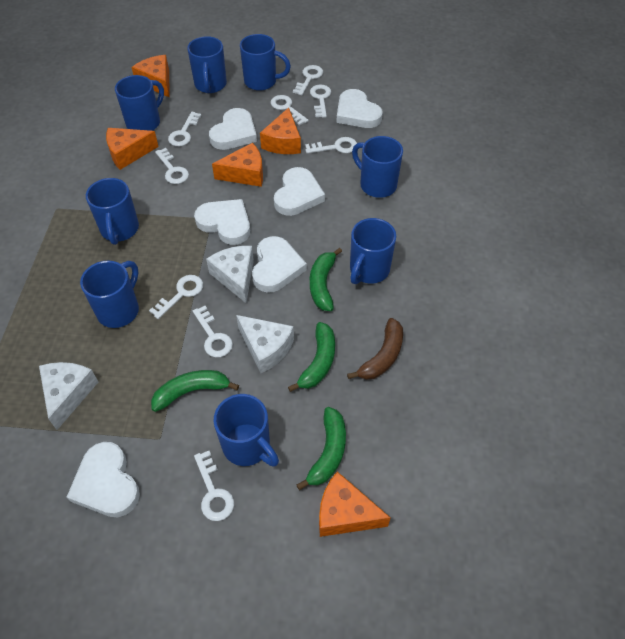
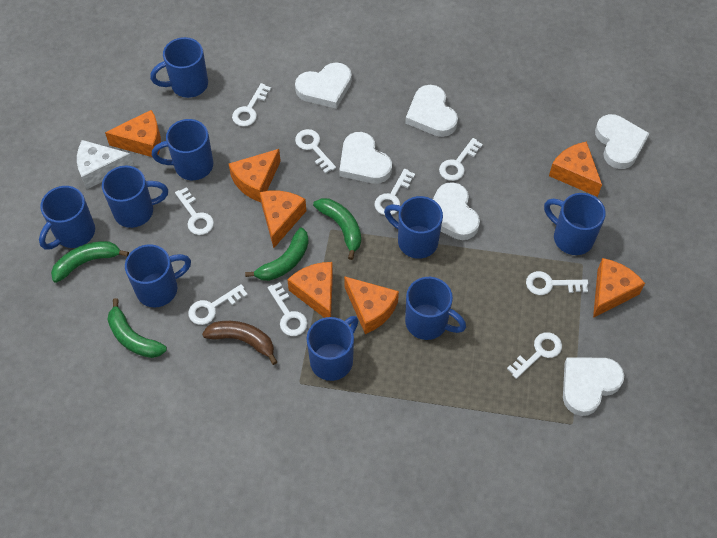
blue mug: 8 -> 9
orange cheese: 5 -> 7
white cheese: 3 -> 1

